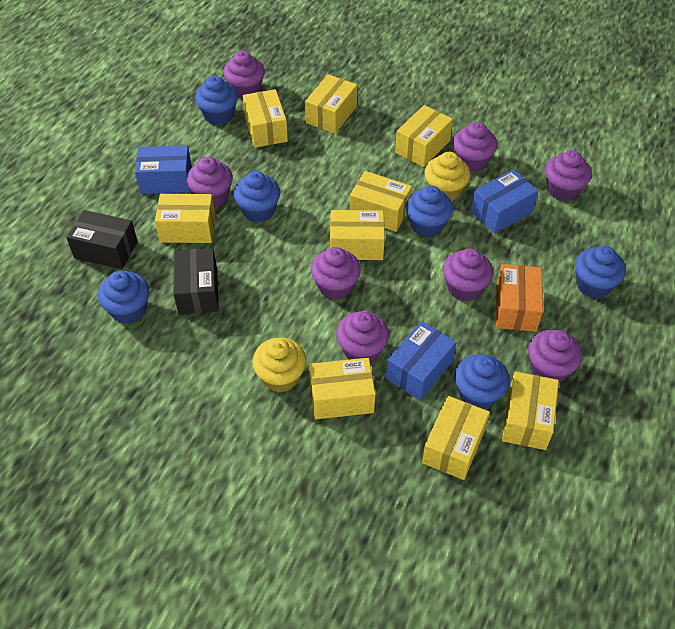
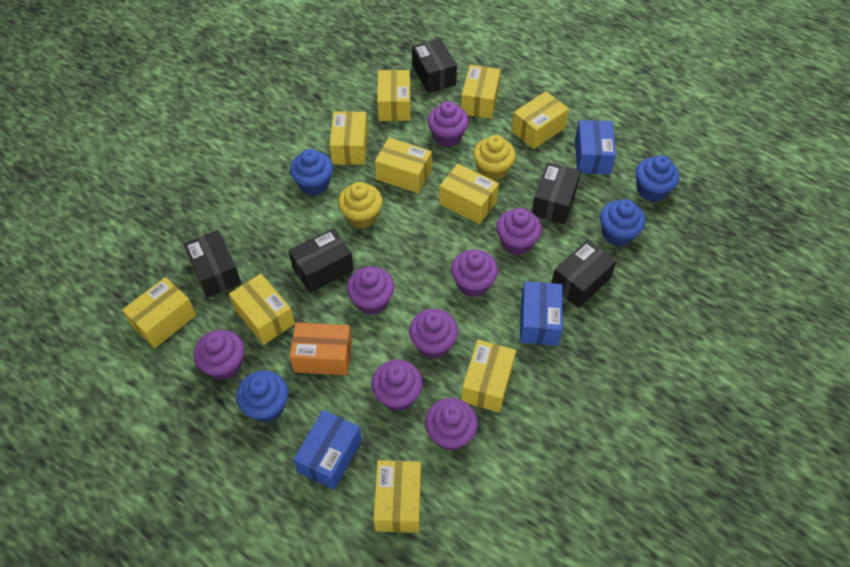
black box: 2 -> 5
blue cupcake: 6 -> 4
yellow box: 9 -> 10

